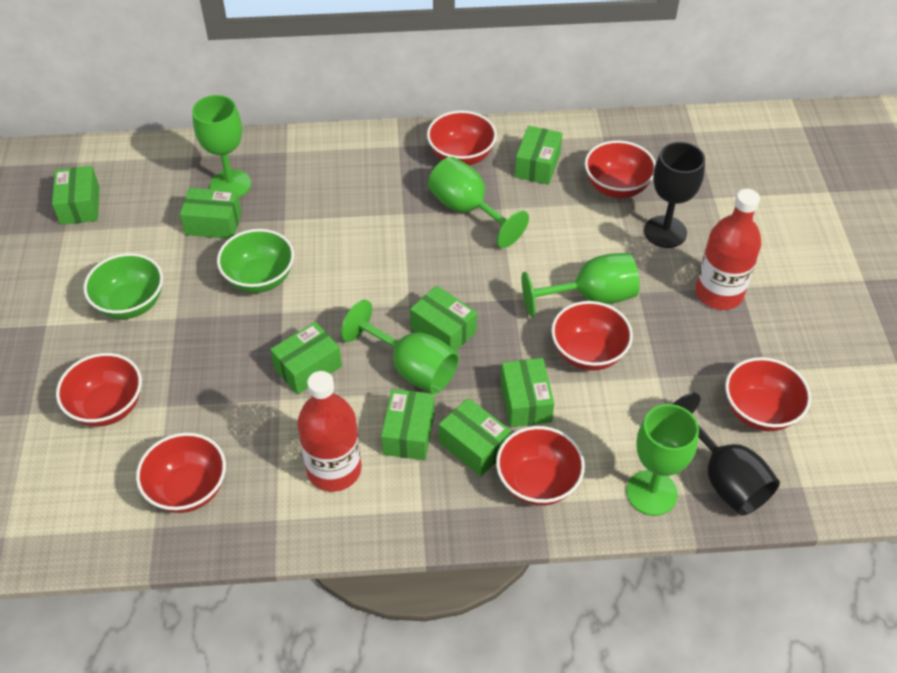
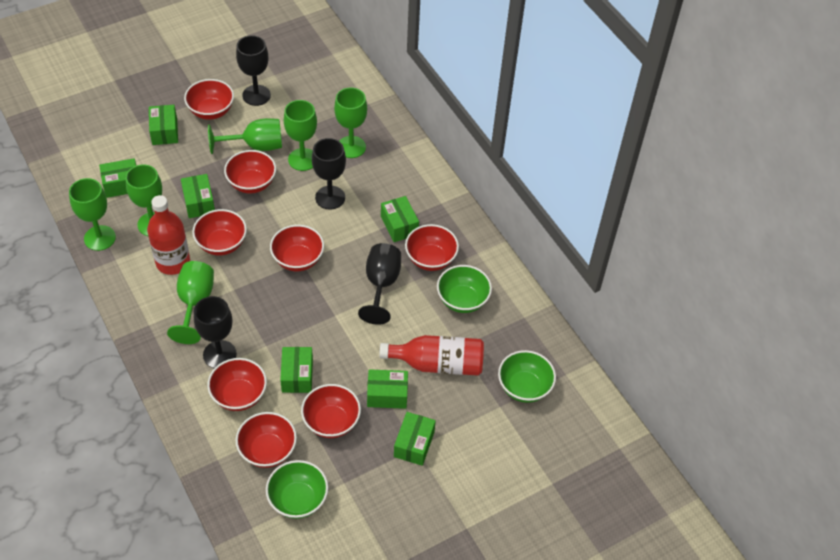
black goblet: 2 -> 4
green bowl: 2 -> 3
green box: 8 -> 7
green goblet: 5 -> 6
red bowl: 7 -> 8

